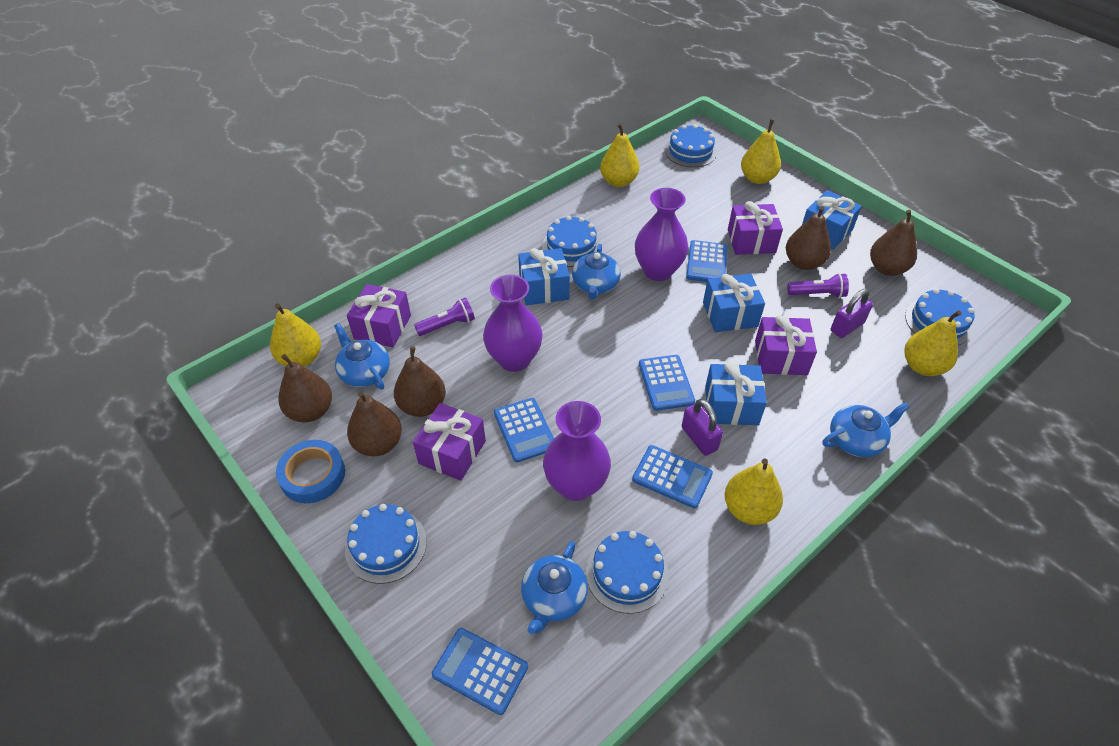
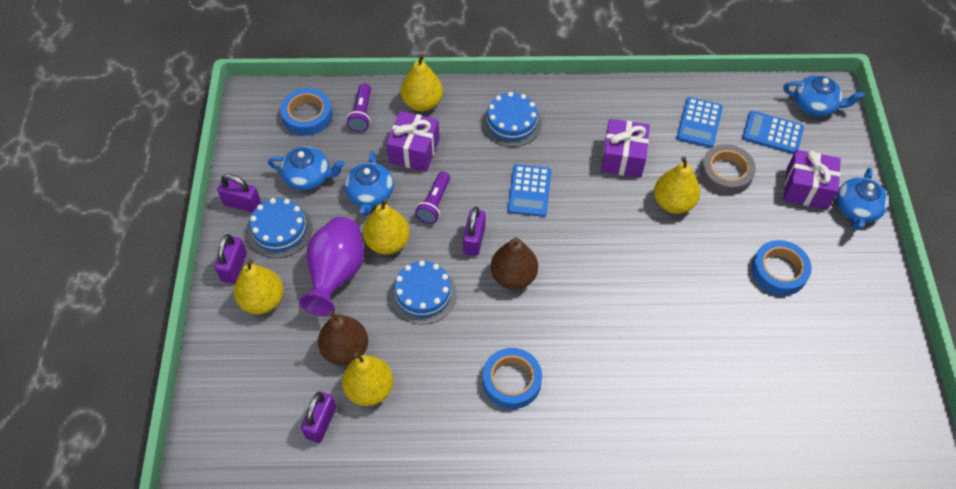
blue cake: 5 -> 3
blue calculator: 5 -> 3
blue gift: 4 -> 0
blue tape: 1 -> 3
brown pear: 5 -> 2
grey tape: 0 -> 1
purple gift: 4 -> 3
purple padlock: 2 -> 4
purple vase: 3 -> 1

